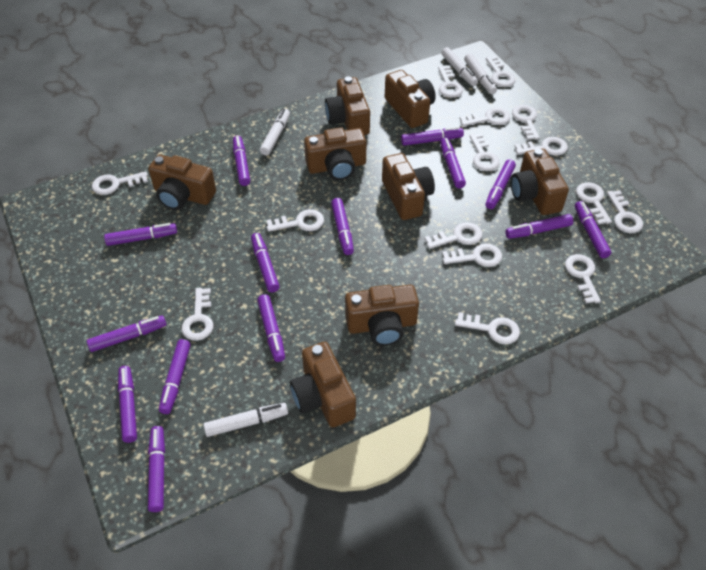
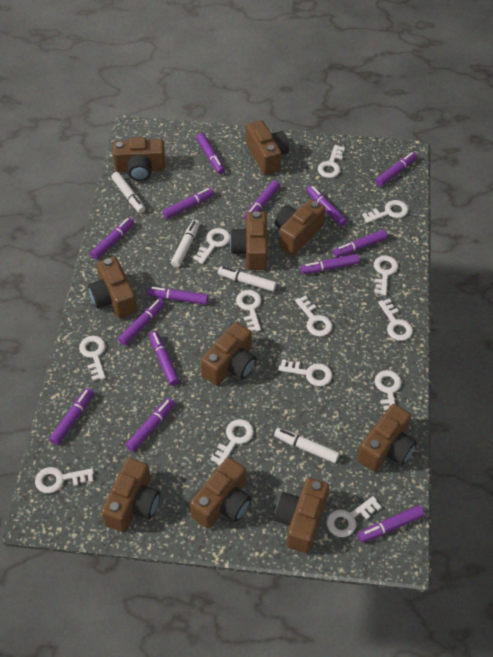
brown camera: 8 -> 10
white key: 15 -> 13

